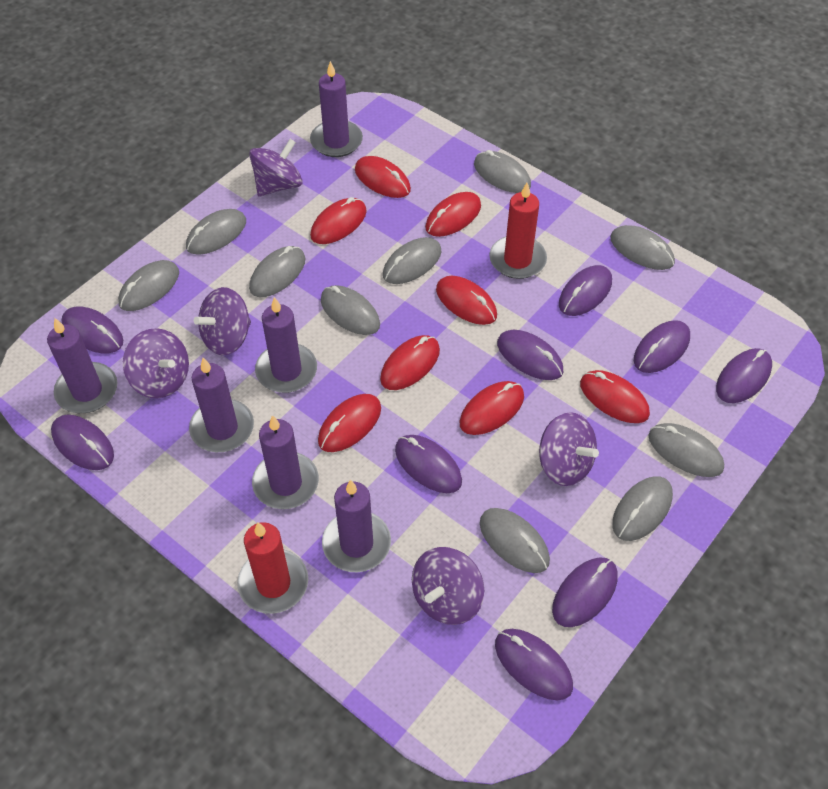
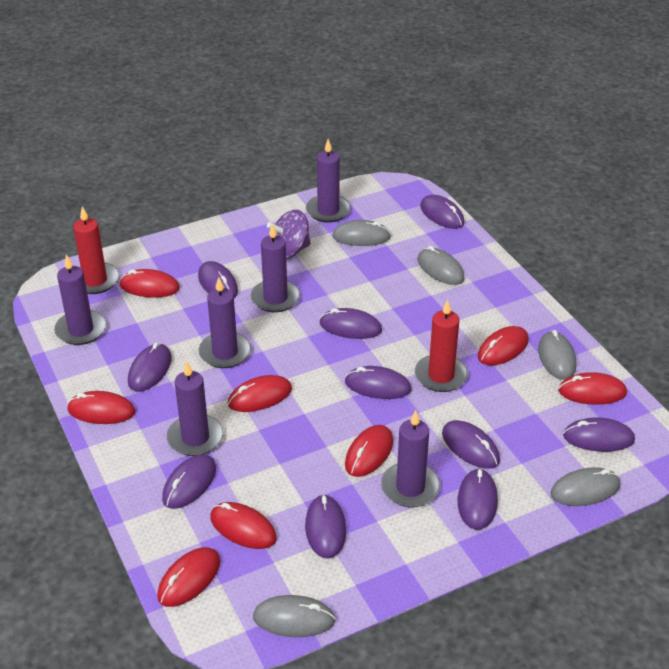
grey mouse: 10 -> 5
purple mouse: 9 -> 10
purple spinning top: 5 -> 1

